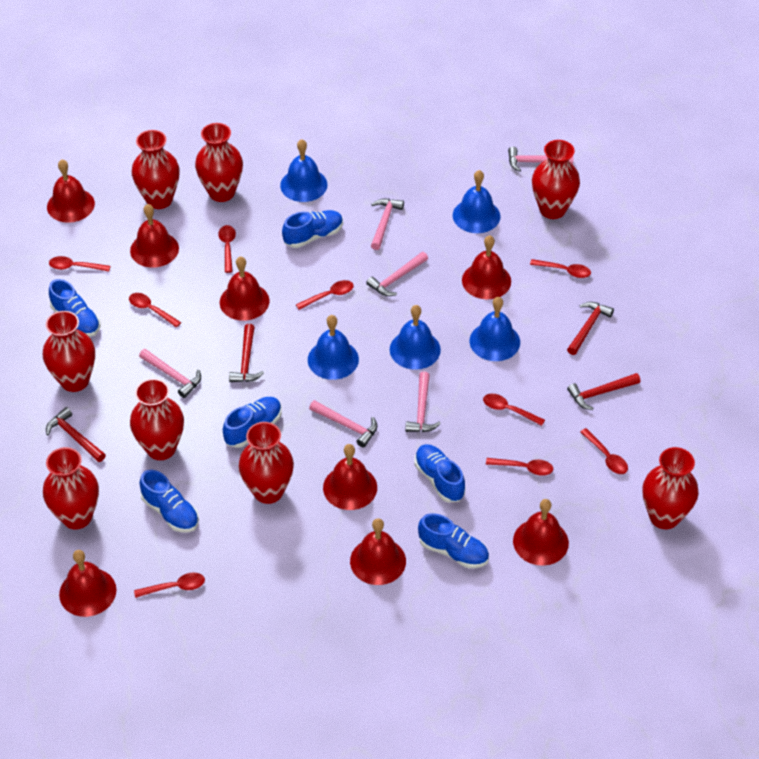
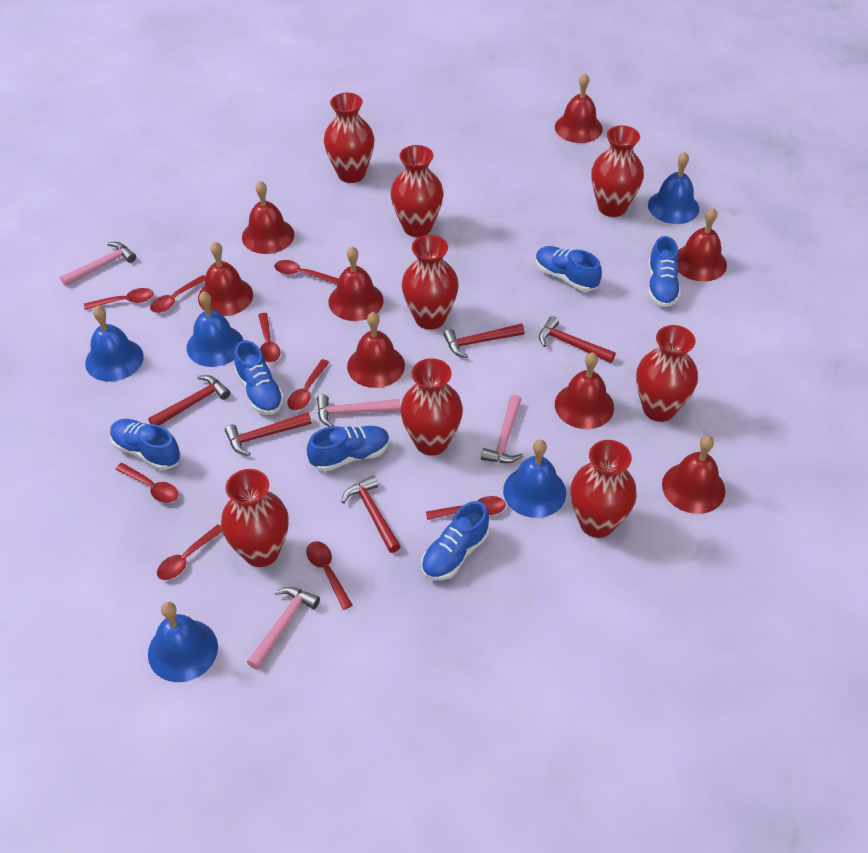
pink hammer: 6 -> 4
red hammer: 4 -> 5

